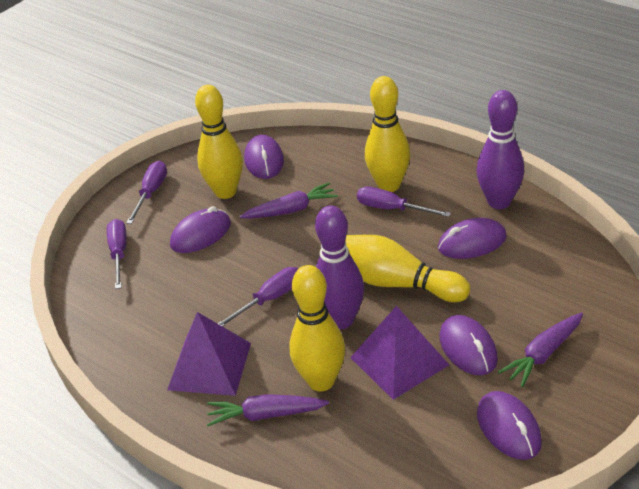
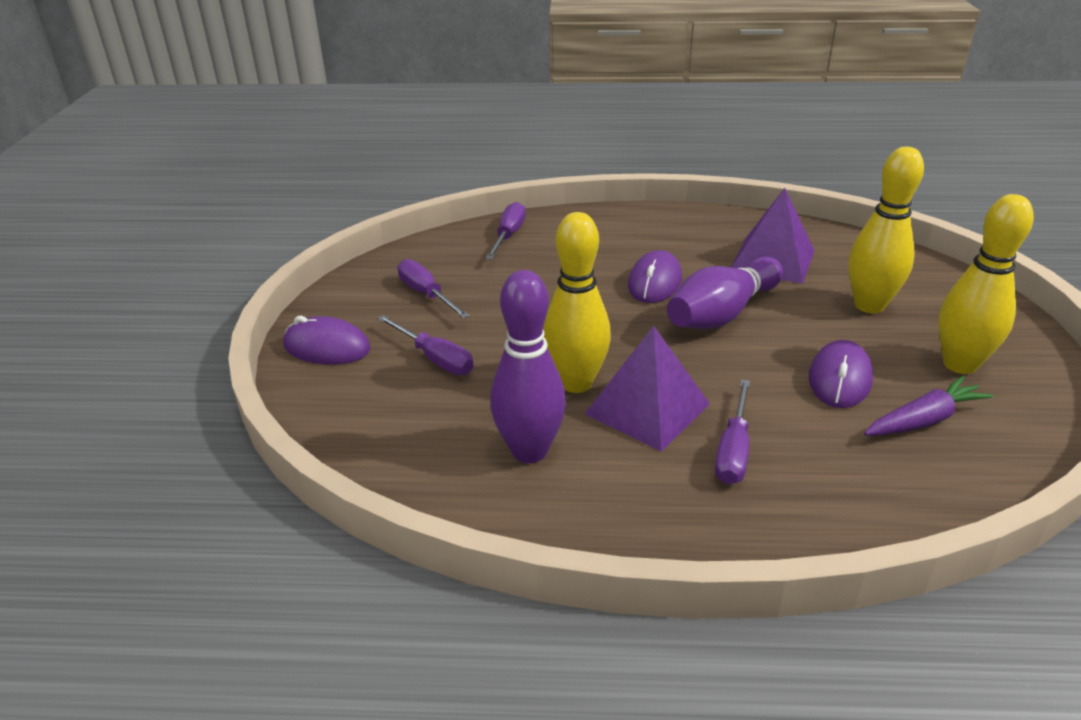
purple carrot: 3 -> 1
purple mouse: 5 -> 3
yellow bowling pin: 4 -> 3

